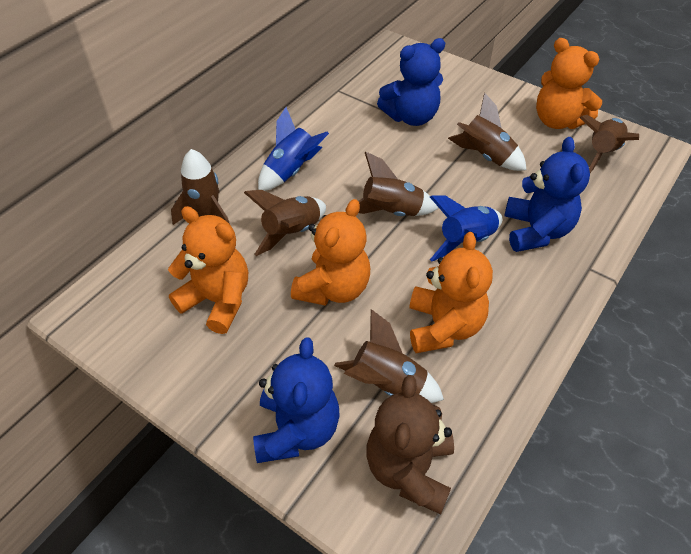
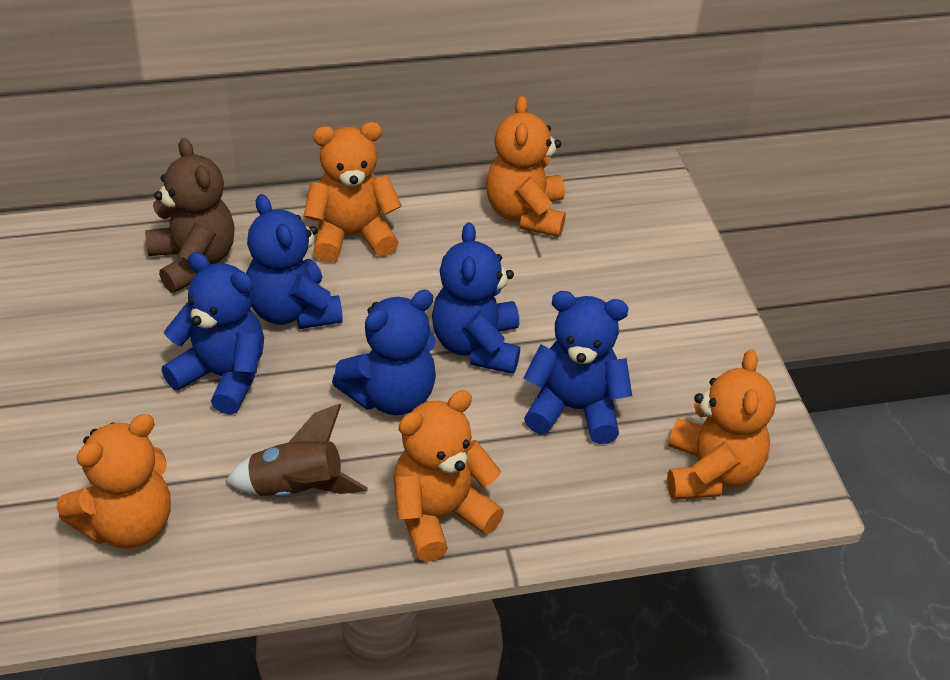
blue rocket: 2 -> 0
blue teddy bear: 3 -> 5
brown rocket: 6 -> 1
orange teddy bear: 4 -> 5

